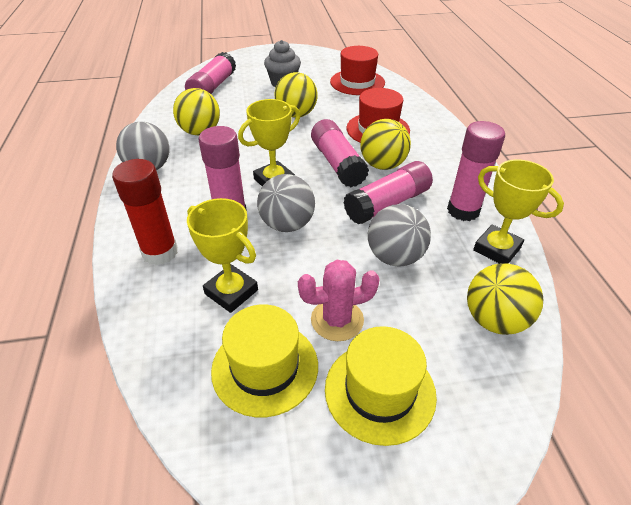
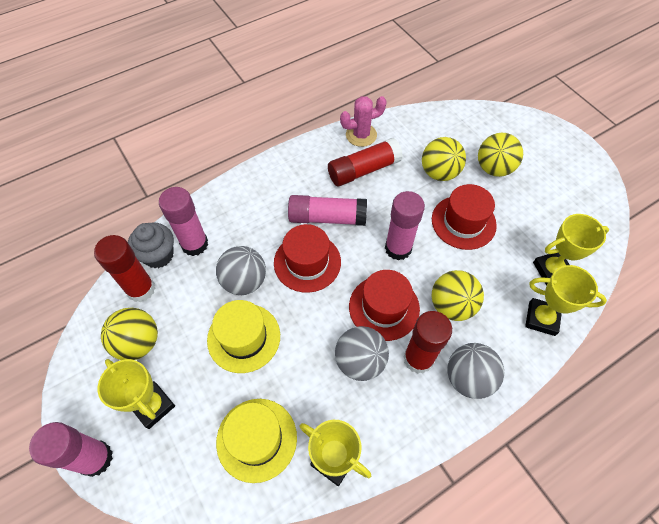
pink glue stick: 5 -> 4
red glue stick: 1 -> 3
red hat: 2 -> 3
yellow trophy: 3 -> 4

